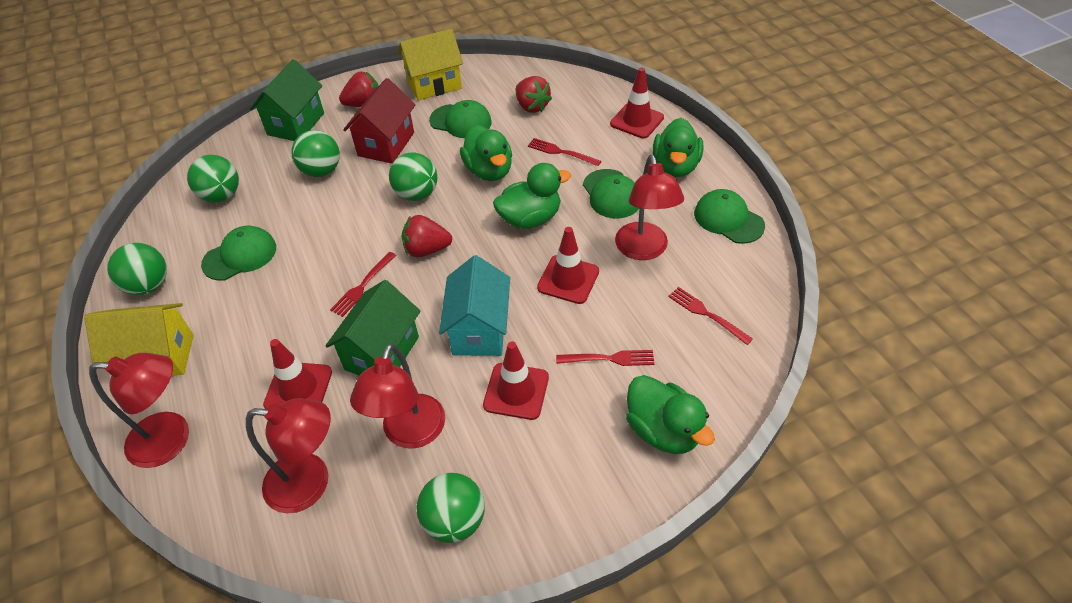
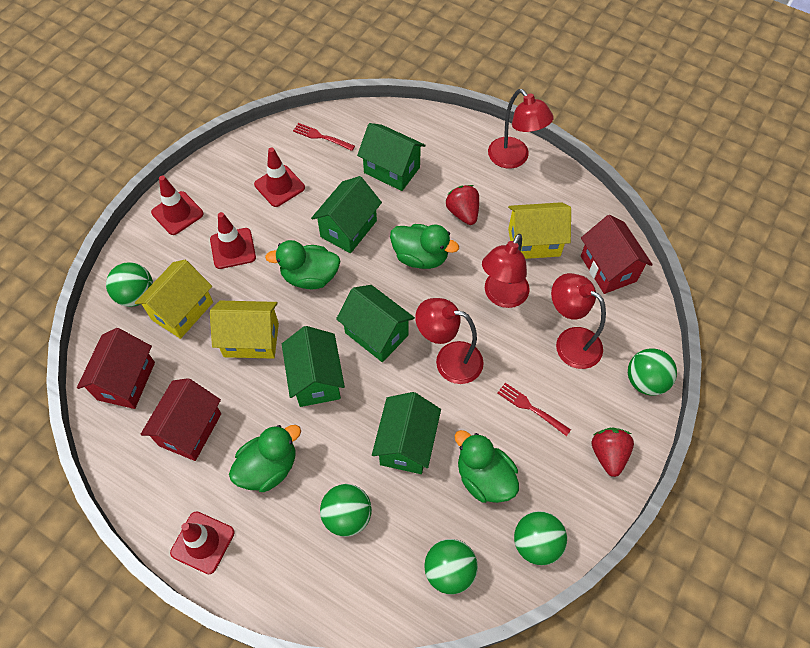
green cap: 4 -> 0
green house: 2 -> 5
red fork: 4 -> 2
red house: 1 -> 3
red strawberry: 3 -> 2
turquoise house: 1 -> 0
yellow house: 2 -> 3

